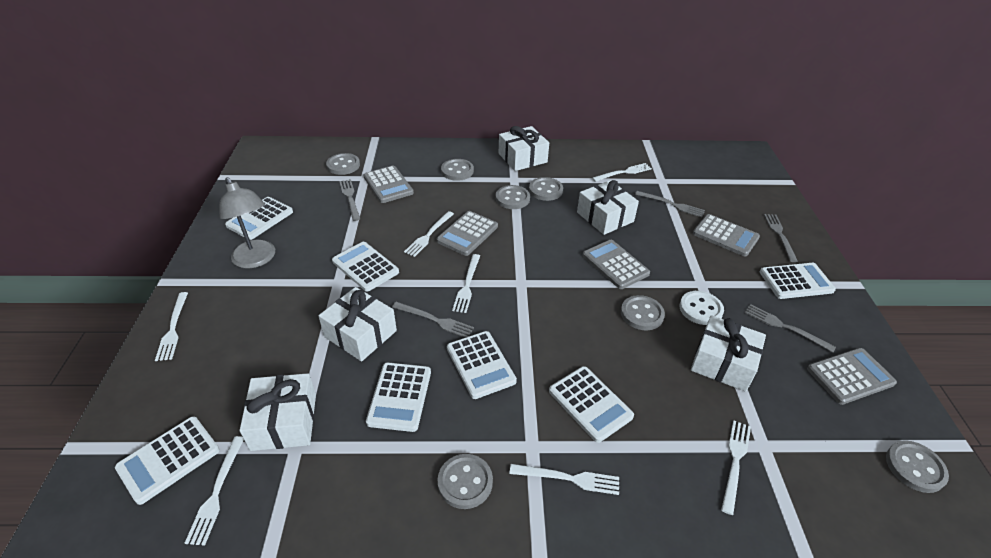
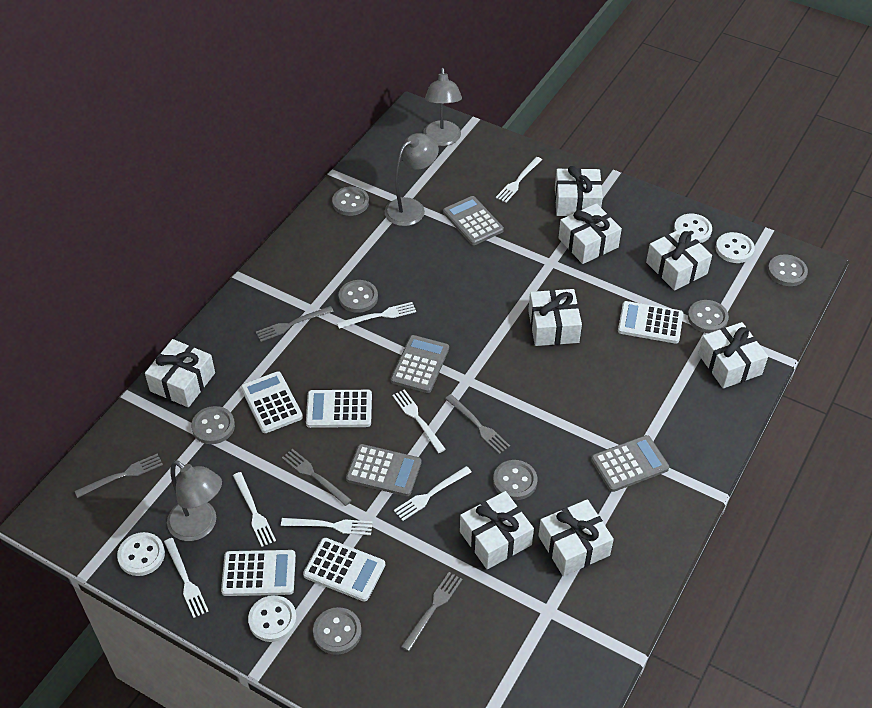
grey calculator: 5 -> 4
grey lamp: 1 -> 3
white button: 1 -> 4
white calculator: 7 -> 5
white gift: 5 -> 8

